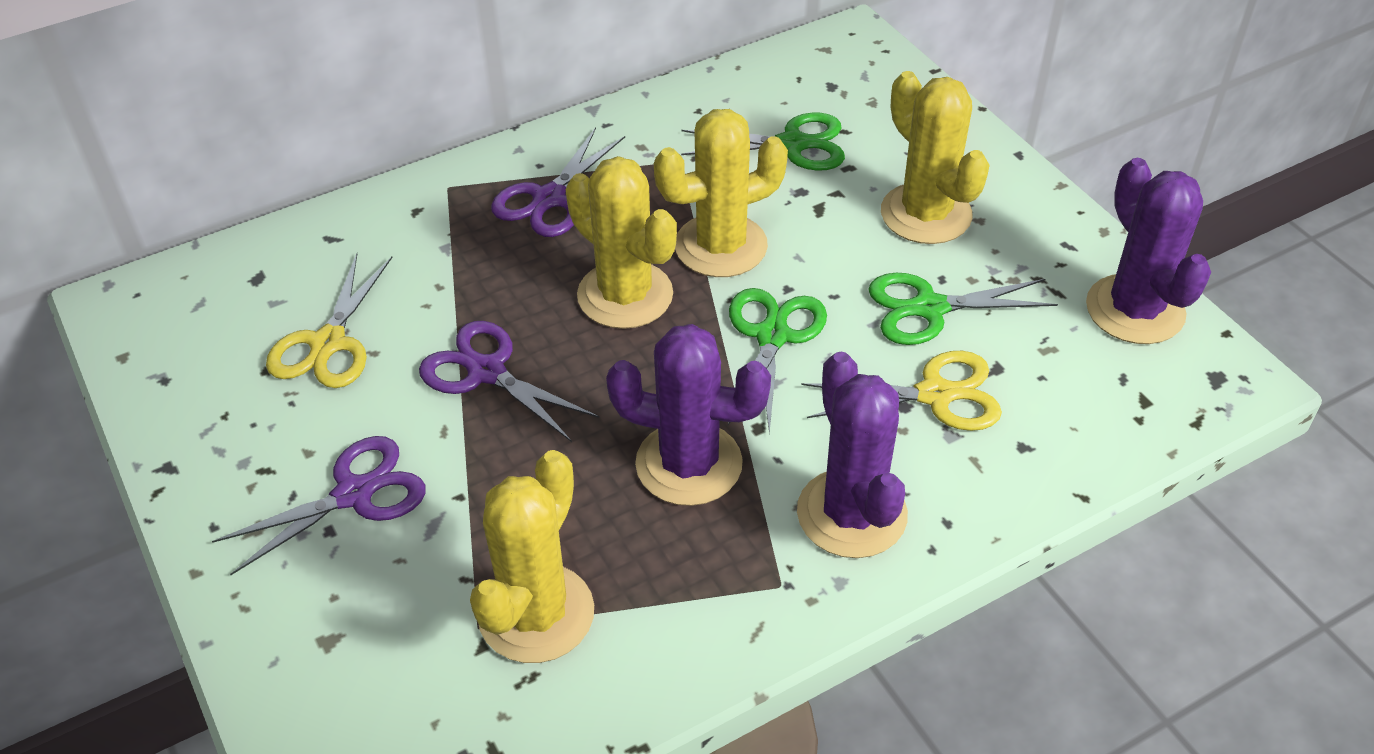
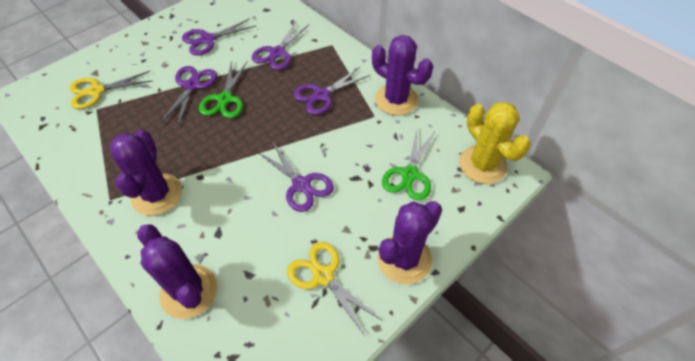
green scissors: 3 -> 2
purple cactus: 3 -> 4
purple scissors: 3 -> 5
yellow cactus: 4 -> 1

